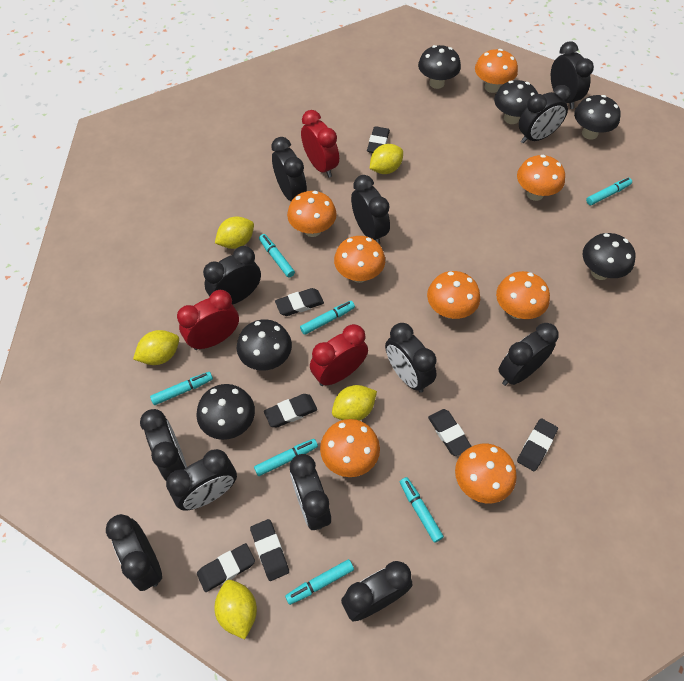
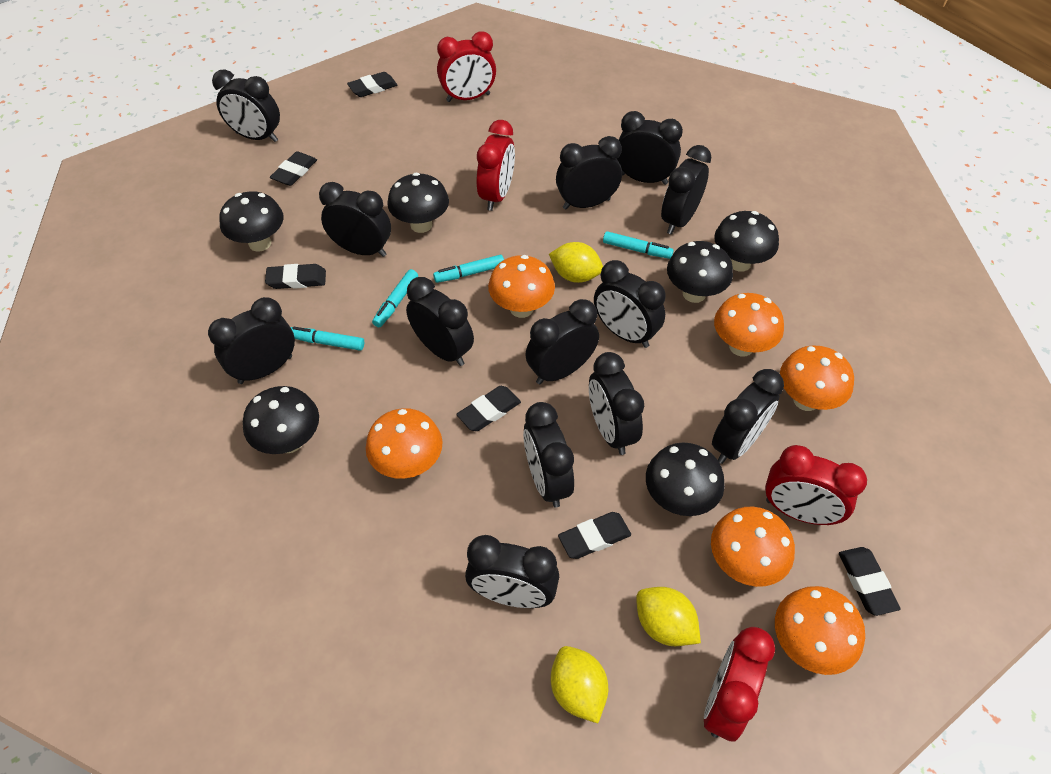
black clock: 12 -> 13
black eraser: 7 -> 6
orange mushroom: 8 -> 6
red clock: 3 -> 4
turquoise marker: 7 -> 4
yellow lemon: 5 -> 3

